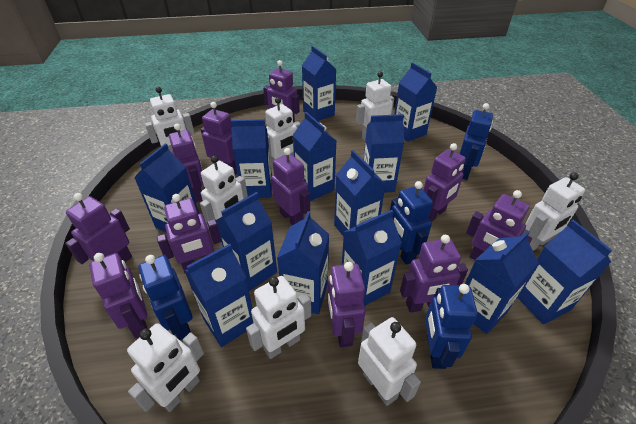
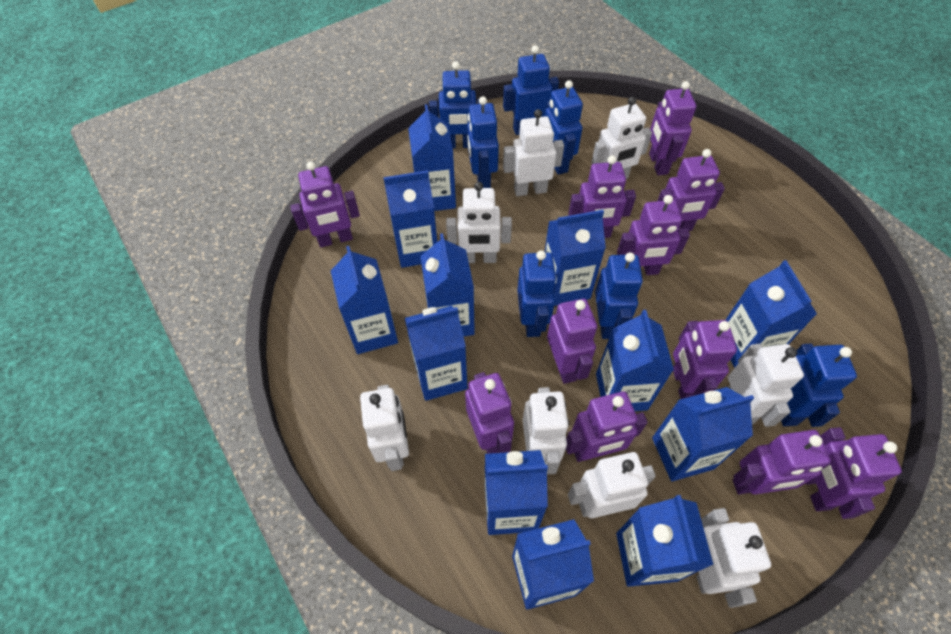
blue carton: 13 -> 12
blue robot: 4 -> 7

